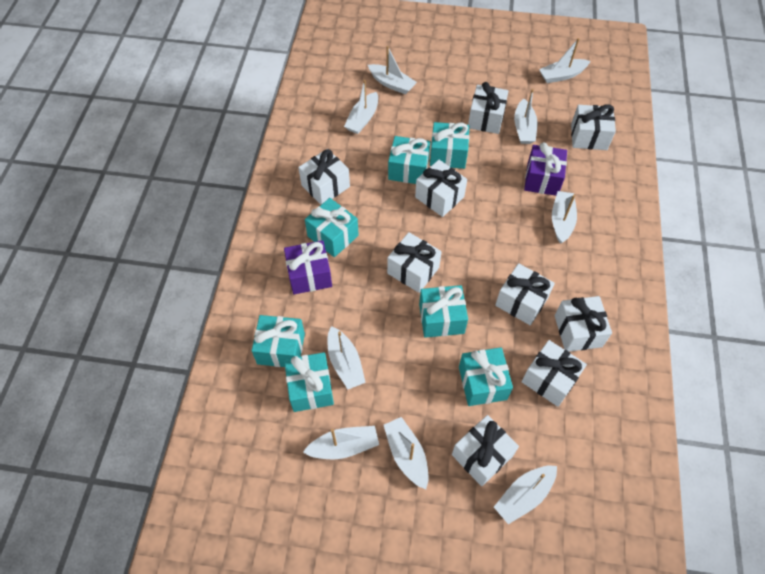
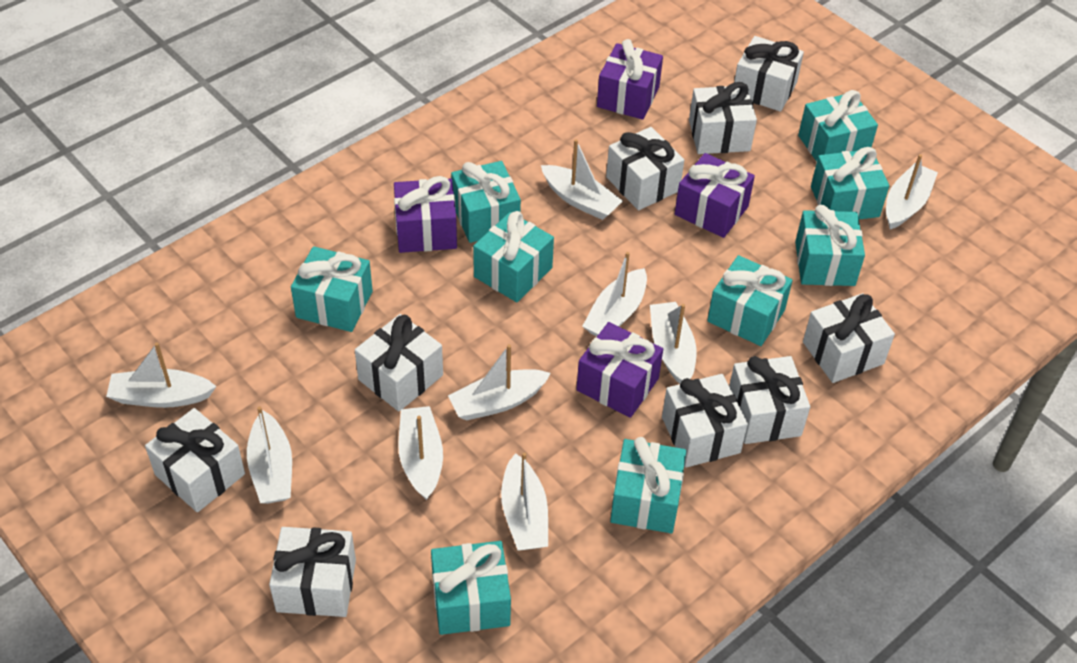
purple gift: 2 -> 4
turquoise gift: 7 -> 9

